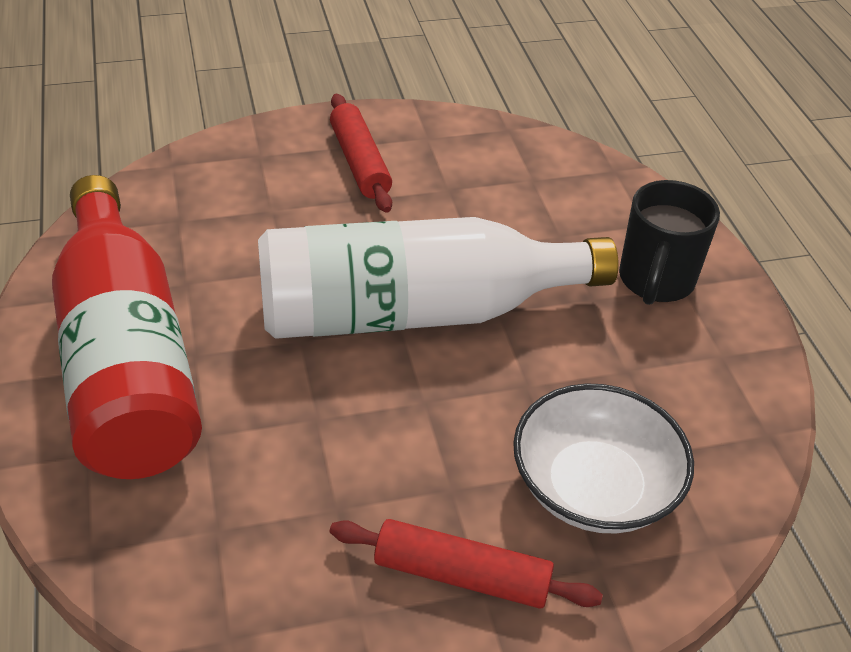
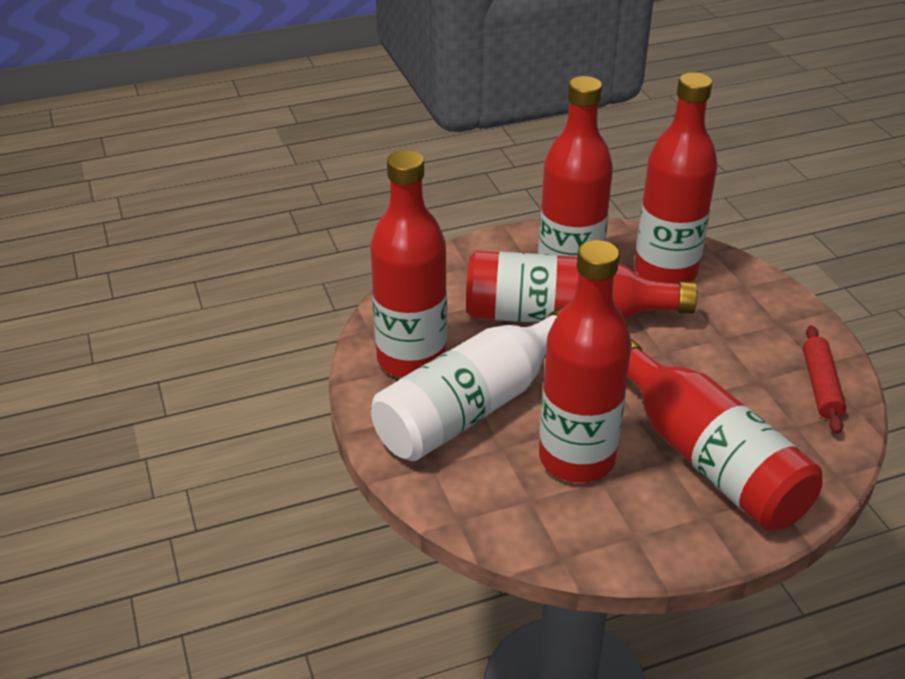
black mug: 1 -> 0
red bottle: 1 -> 6
red rolling pin: 2 -> 1
white bowl: 1 -> 0

